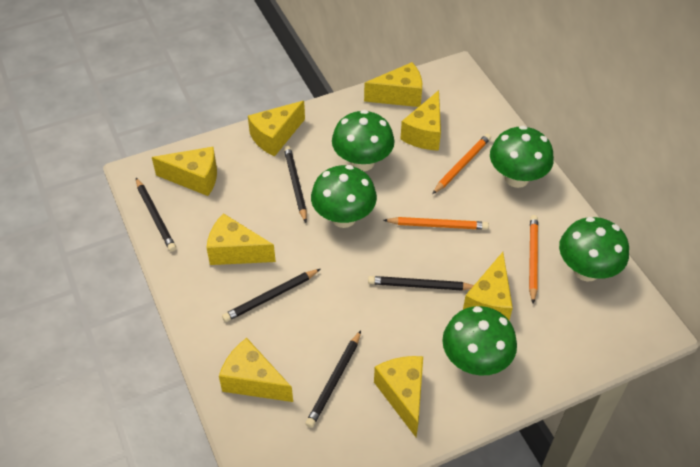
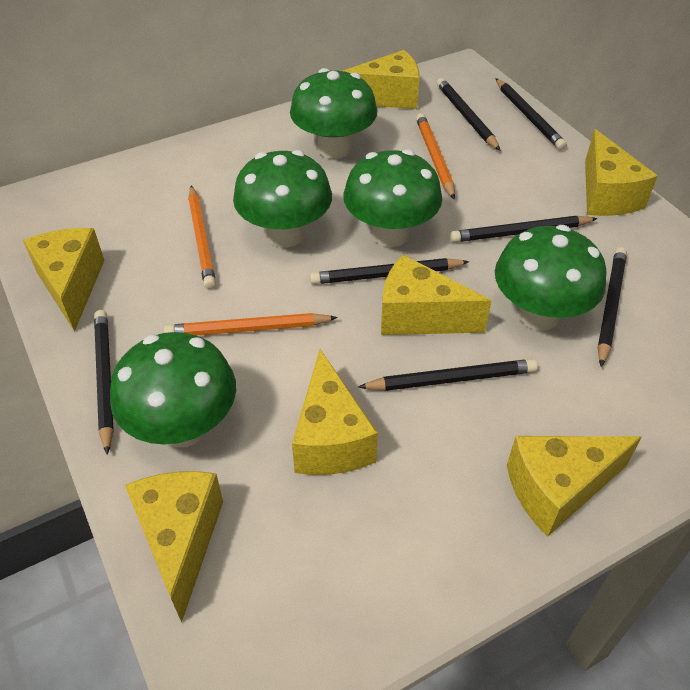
black pencil: 5 -> 7
yellow cheese: 8 -> 7

